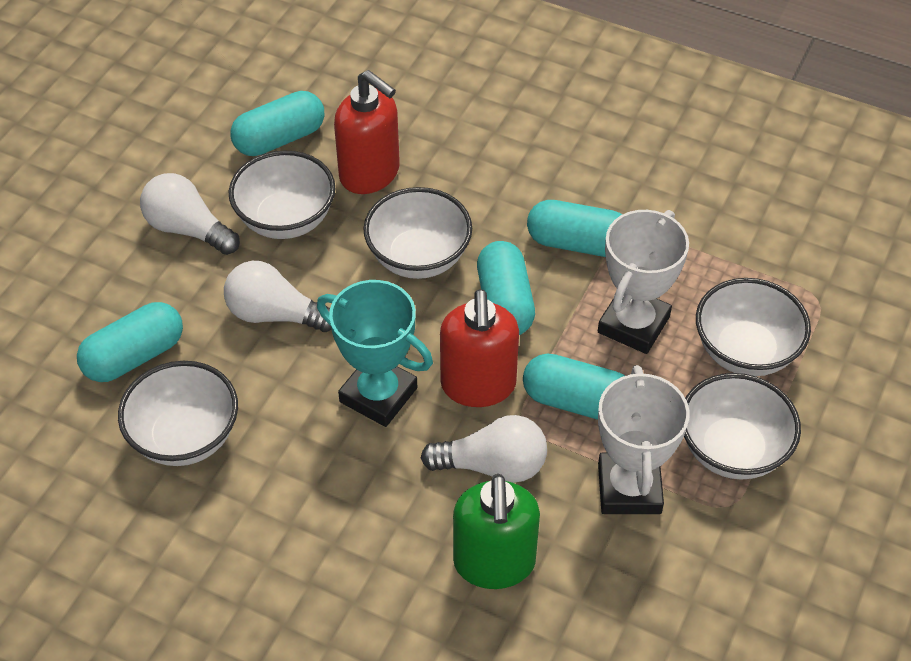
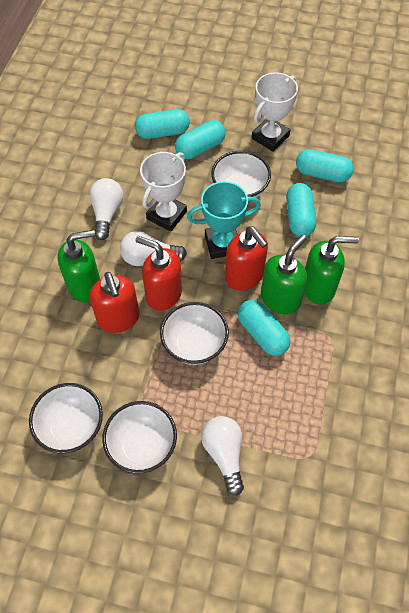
green soap dispenser: 1 -> 3
red soap dispenser: 2 -> 3
white bowl: 5 -> 4

